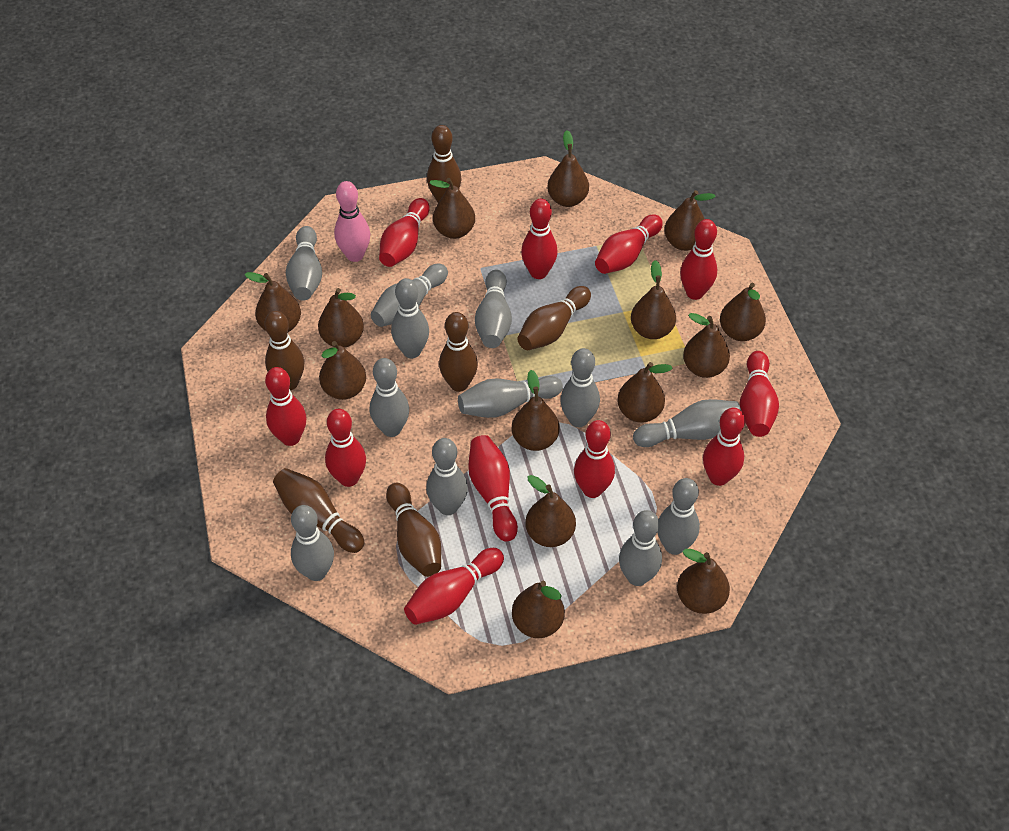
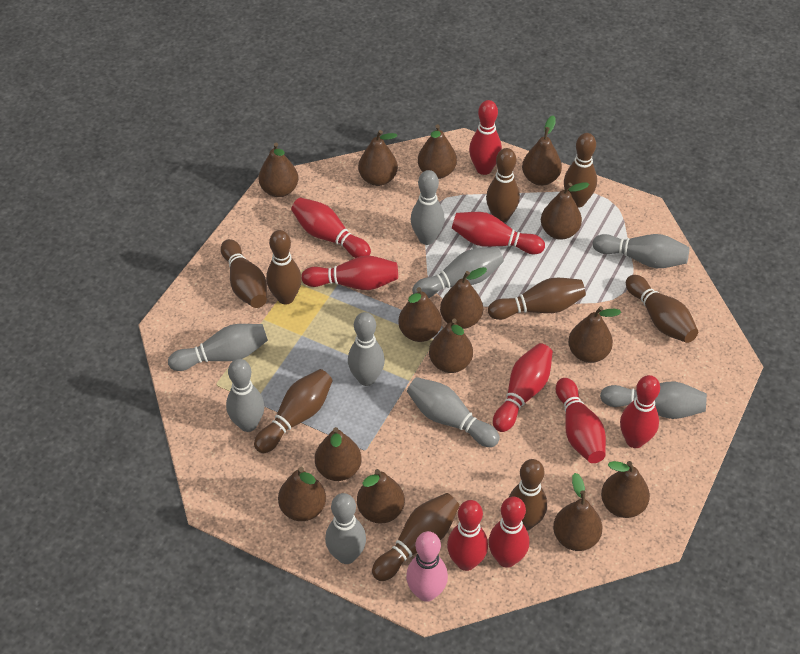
brown bowling pin: 6 -> 9
grey bowling pin: 12 -> 9
red bowling pin: 11 -> 9

